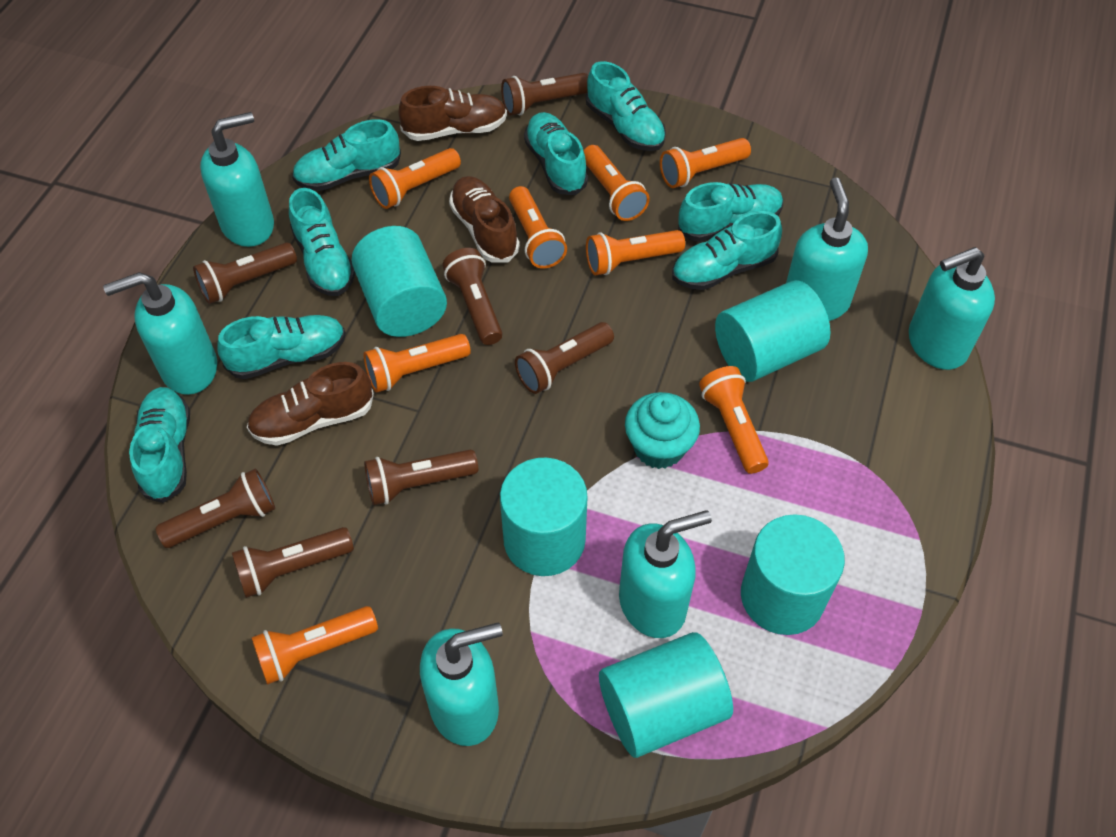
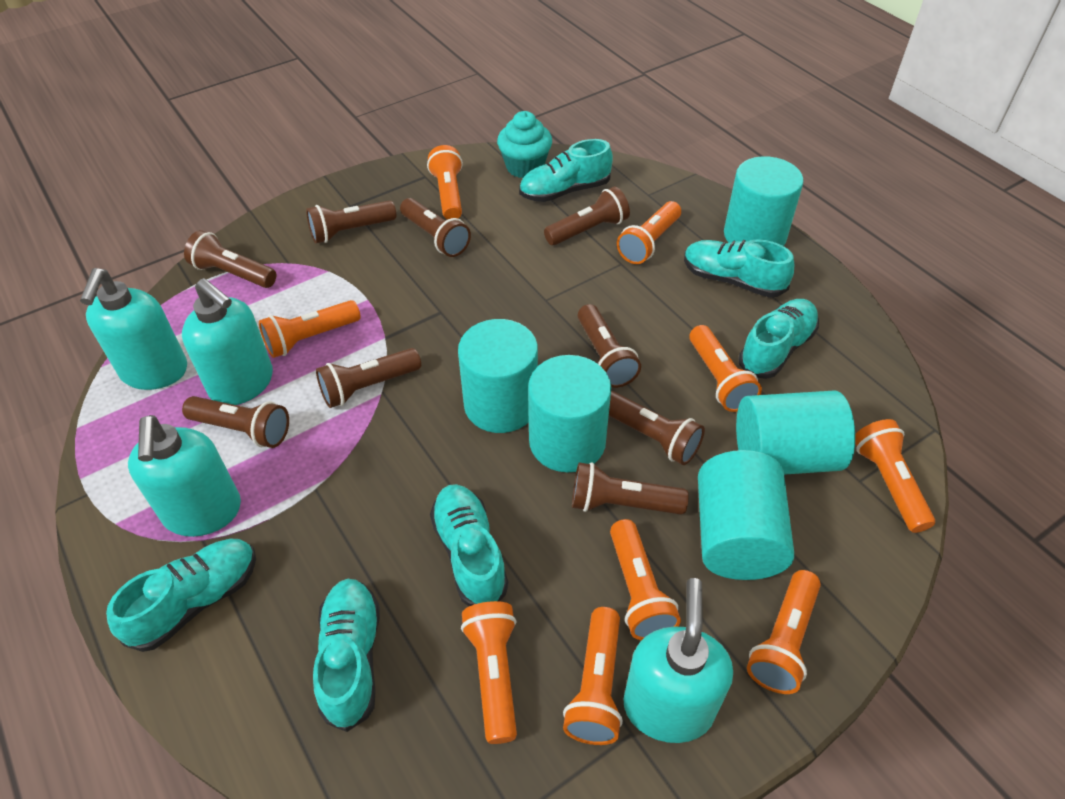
brown flashlight: 7 -> 9
brown shoe: 3 -> 0
orange flashlight: 8 -> 9
turquoise shoe: 8 -> 6
turquoise soap dispenser: 6 -> 4

